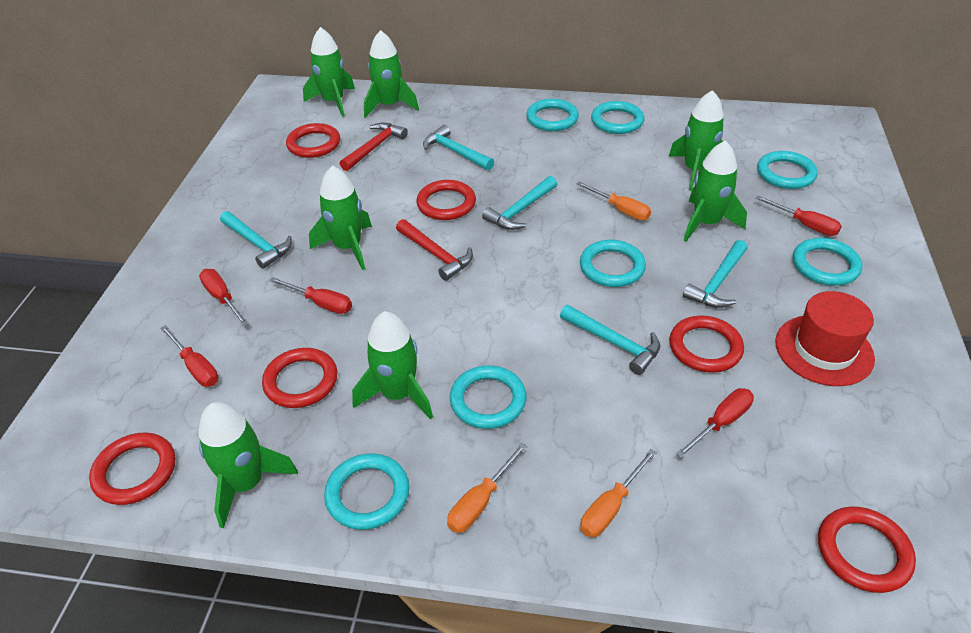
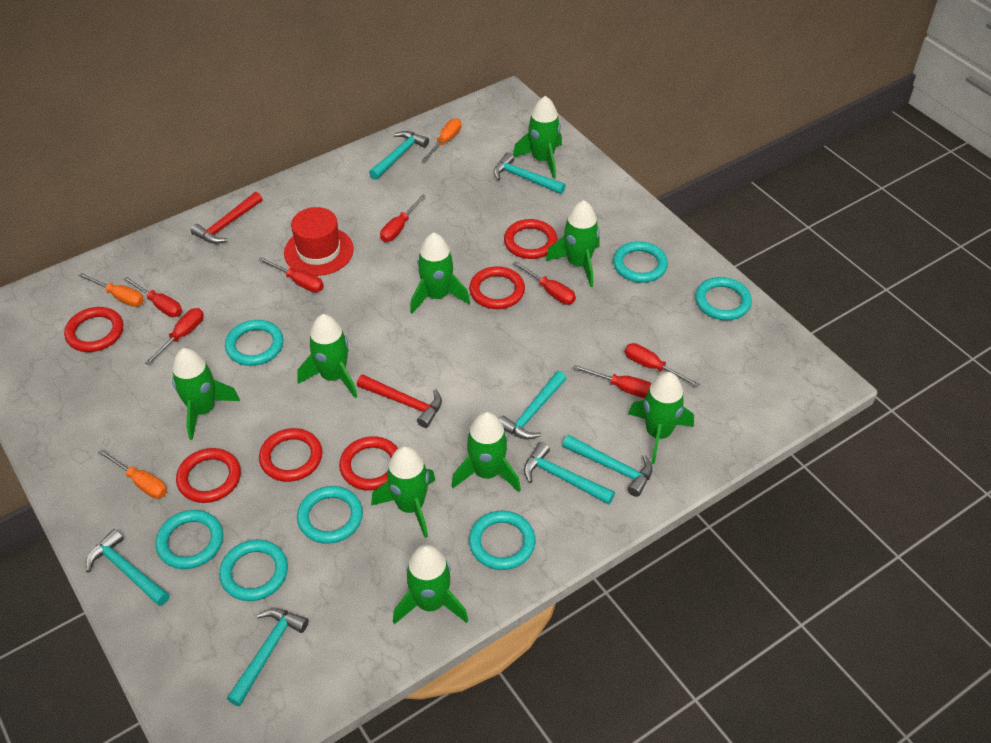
green rocket: 7 -> 9
red screwdriver: 5 -> 7
turquoise hammer: 5 -> 7

